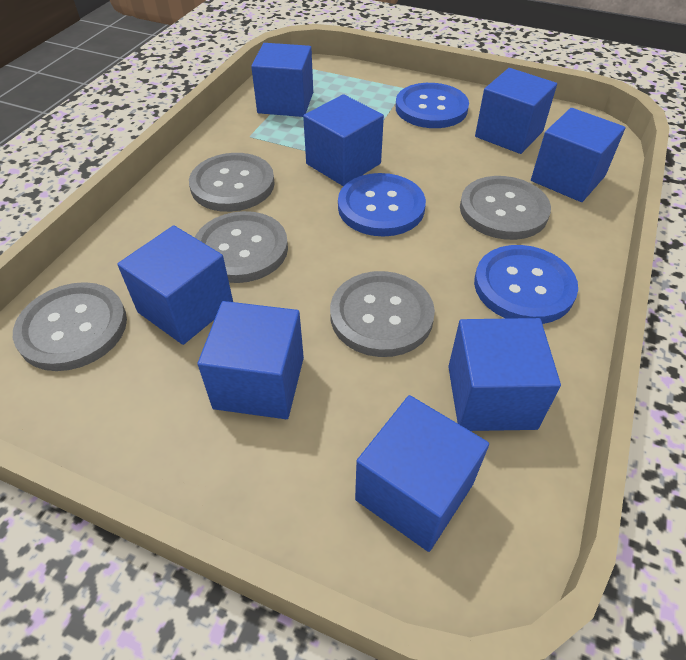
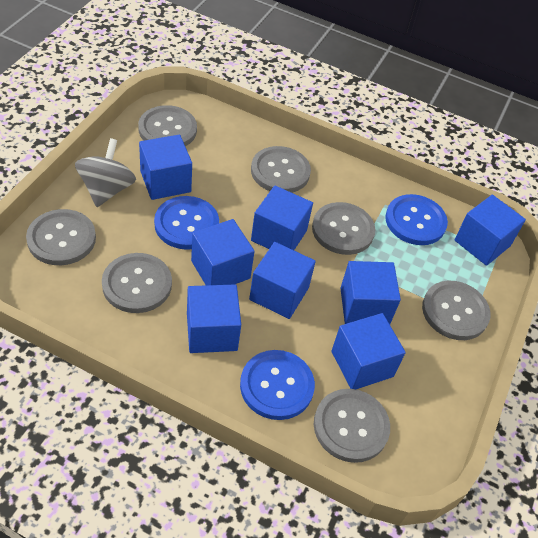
grey button: 5 -> 7
grey spinning top: 0 -> 1

